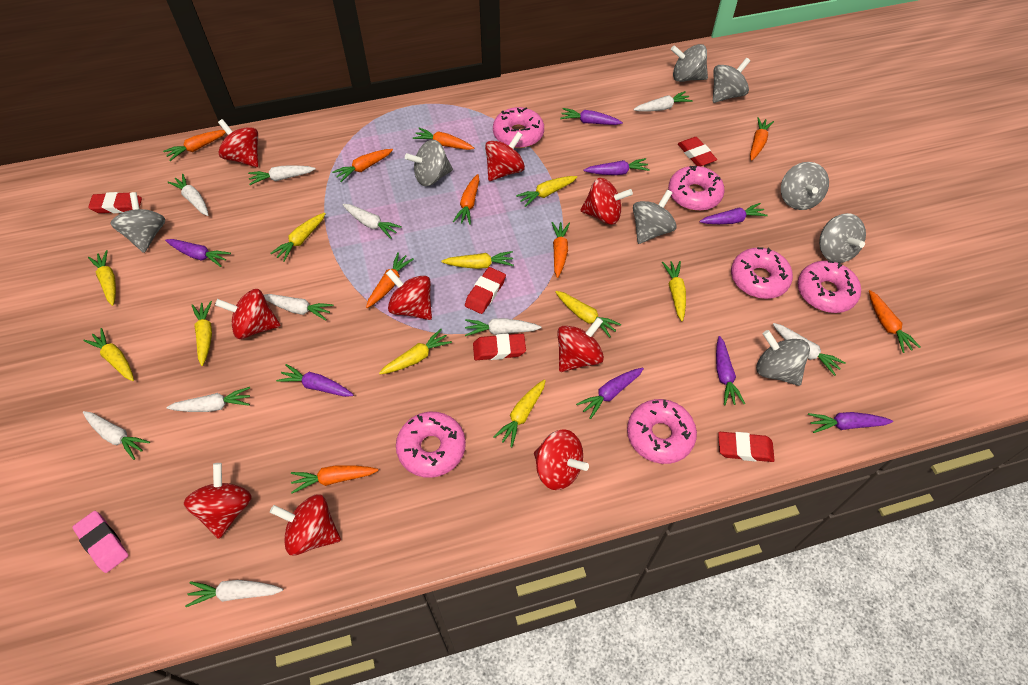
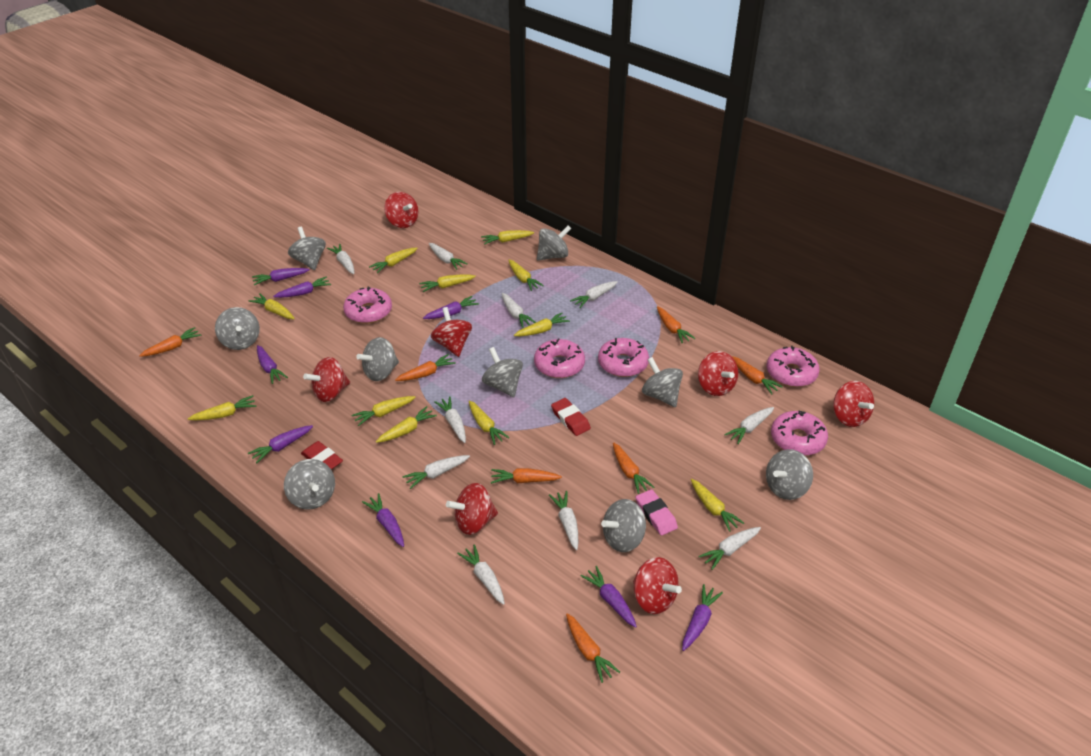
grey spinning top: 8 -> 9
orange carrot: 9 -> 7
pink donut: 6 -> 5
red eraser: 5 -> 2
red spinning top: 9 -> 7
yellow carrot: 10 -> 11

